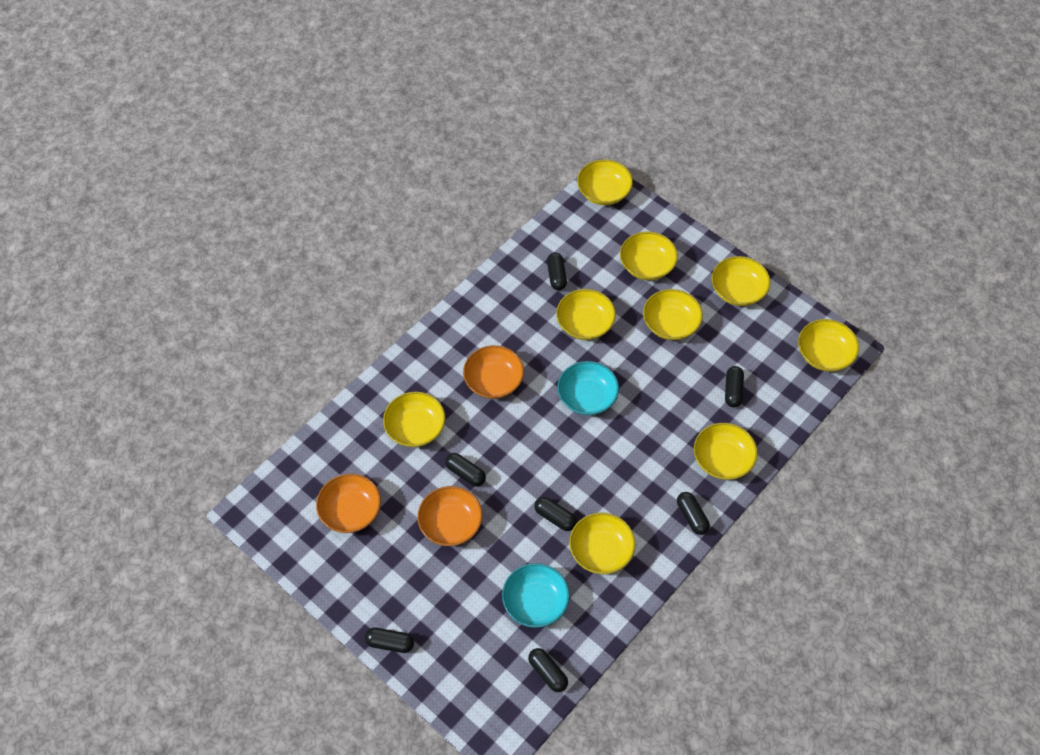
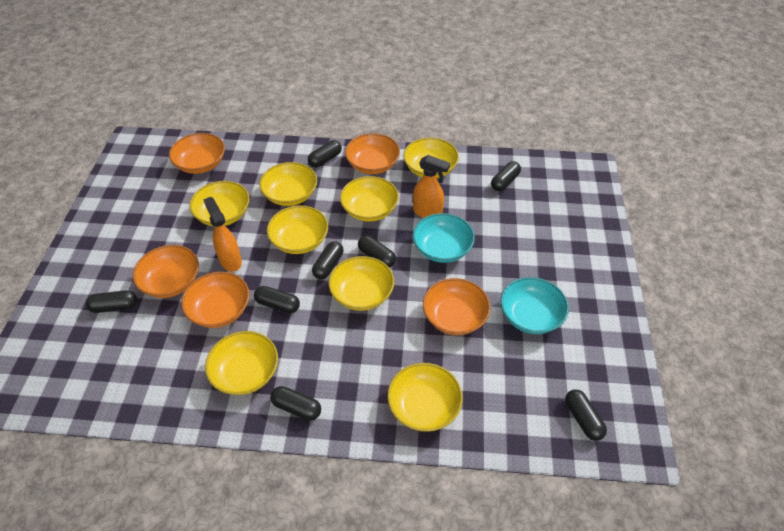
black capsule: 7 -> 8
orange bowl: 3 -> 5
orange spray bottle: 0 -> 2
yellow bowl: 9 -> 8

